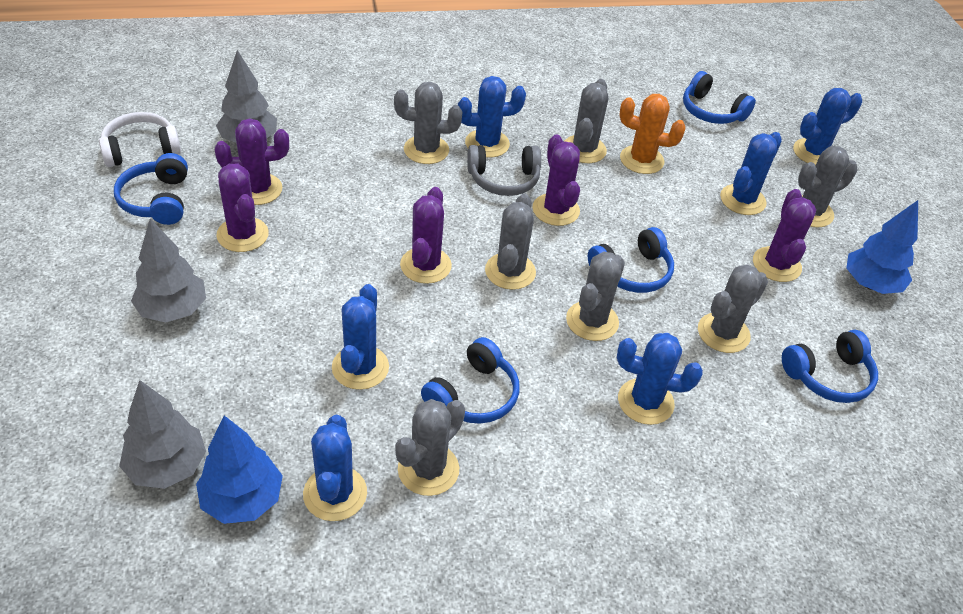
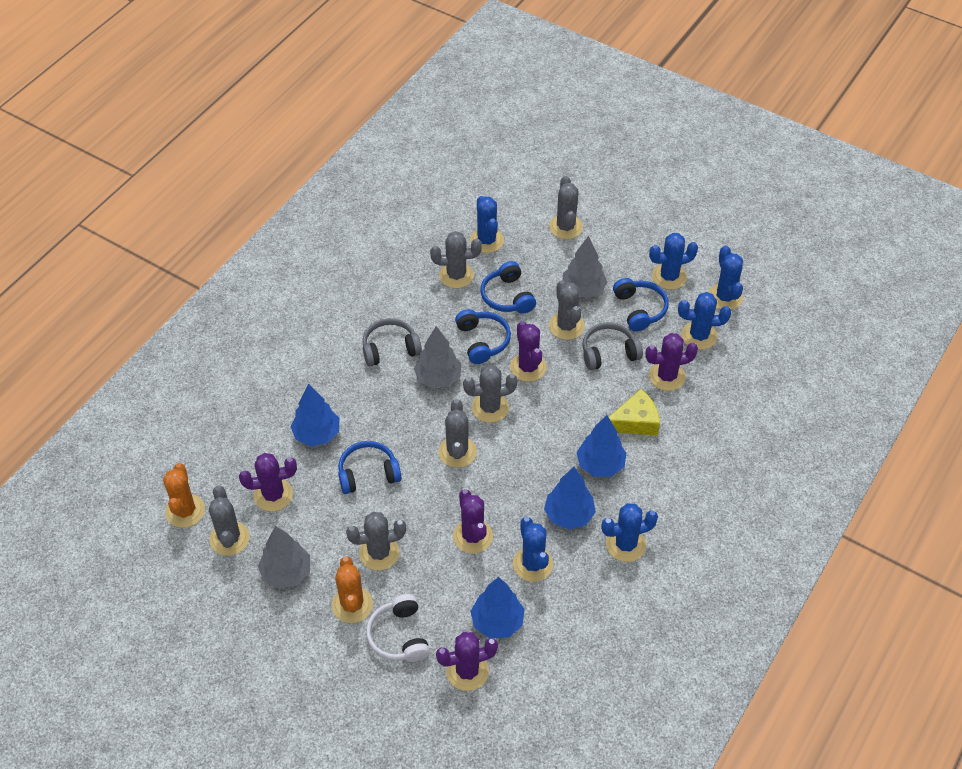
blue headphones: 5 -> 4
blue tree: 2 -> 4
grey headphones: 1 -> 2
orange cactus: 1 -> 2
yellow cheese: 0 -> 1

